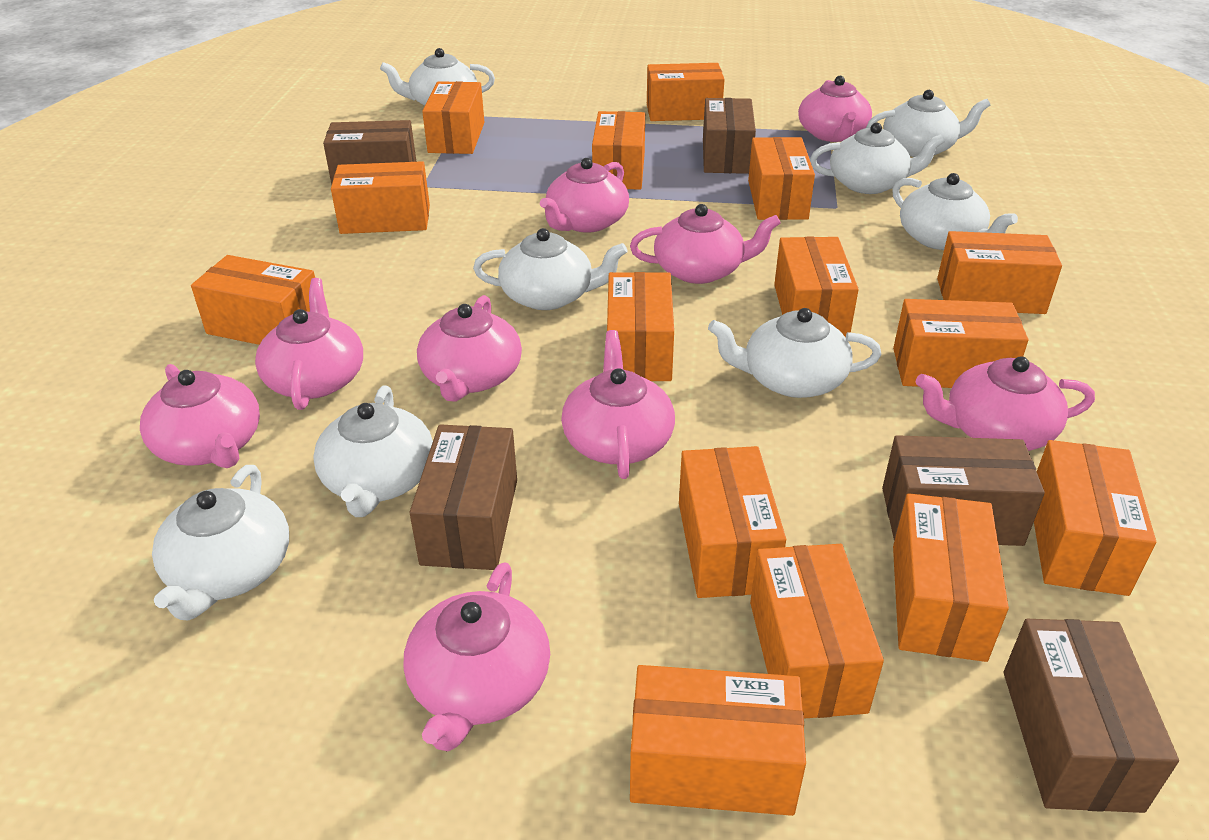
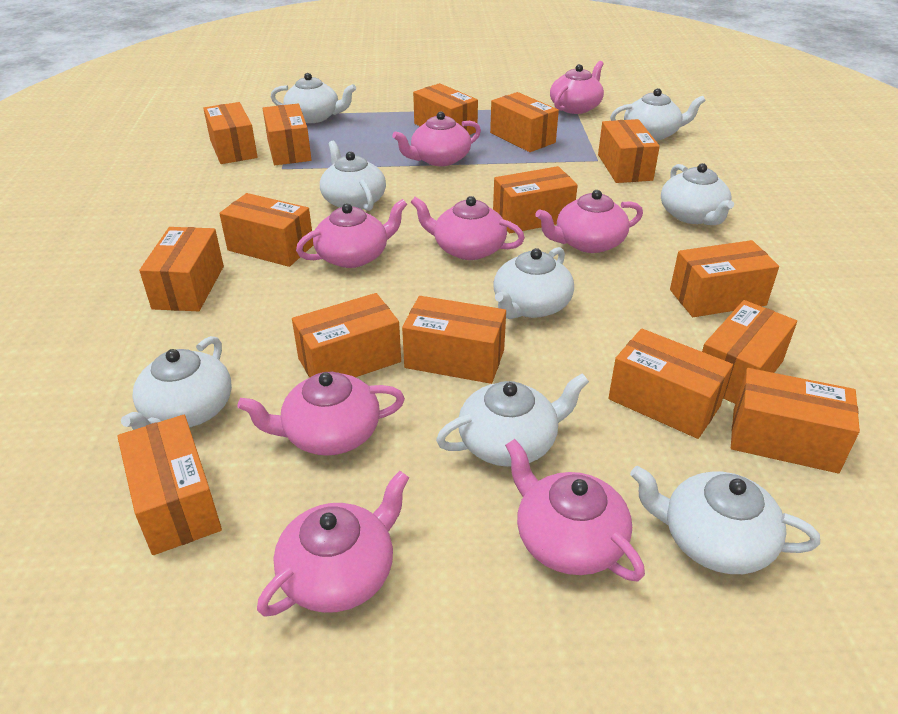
brown box: 5 -> 0
pink teapot: 9 -> 8

